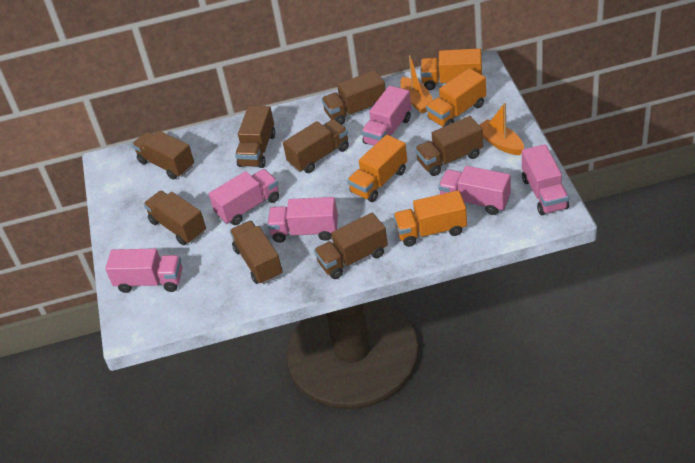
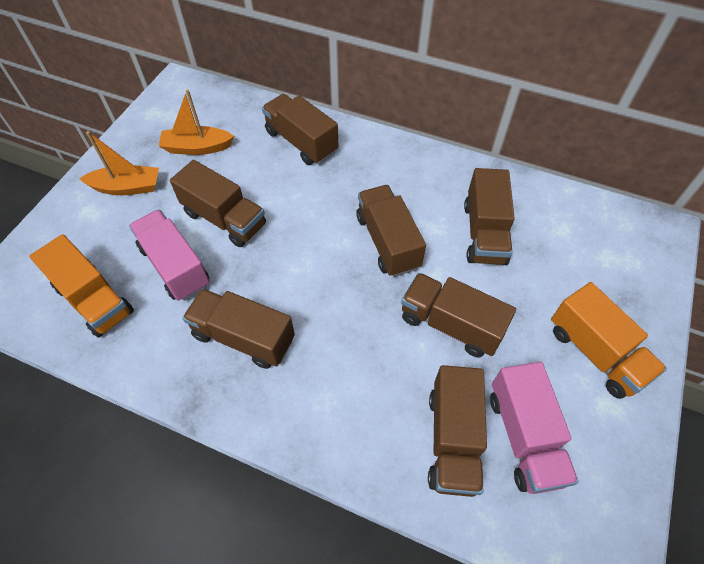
brown truck: 8 -> 7
orange truck: 4 -> 2
pink truck: 6 -> 2

